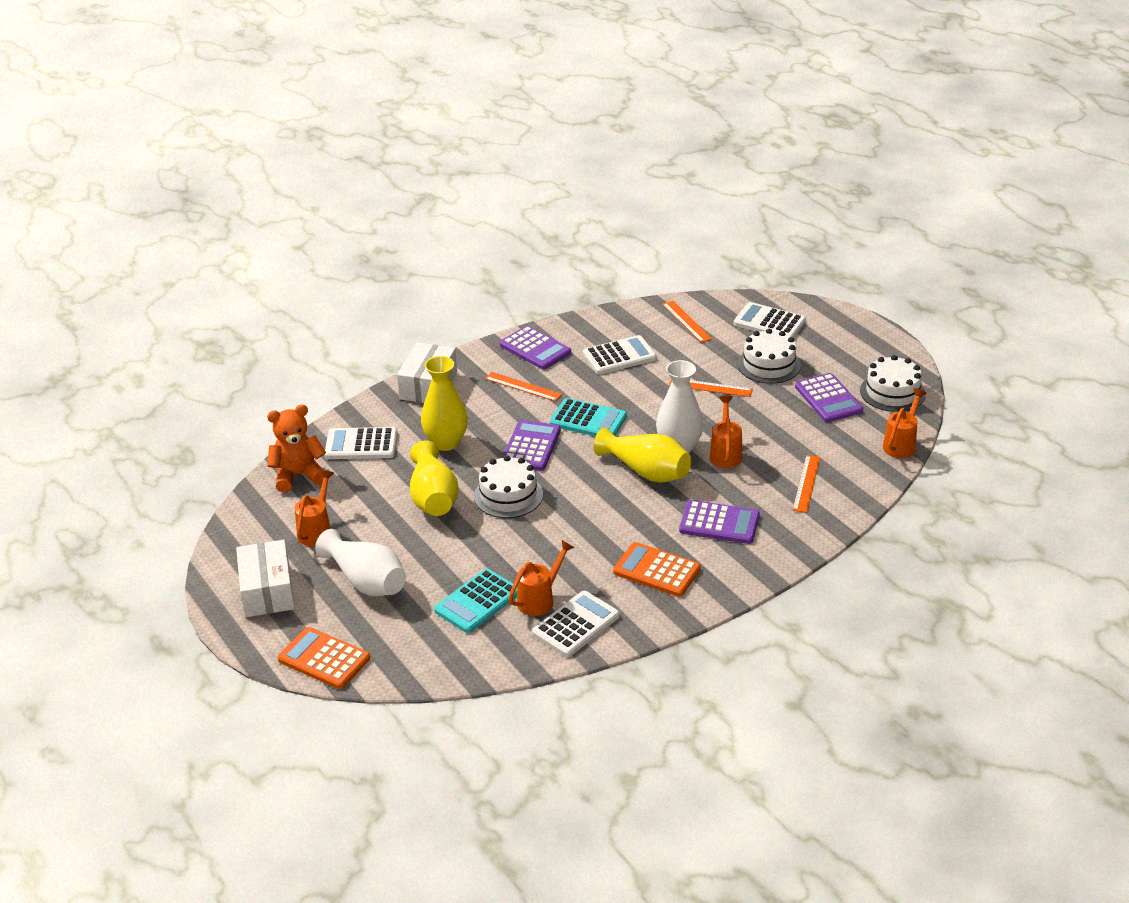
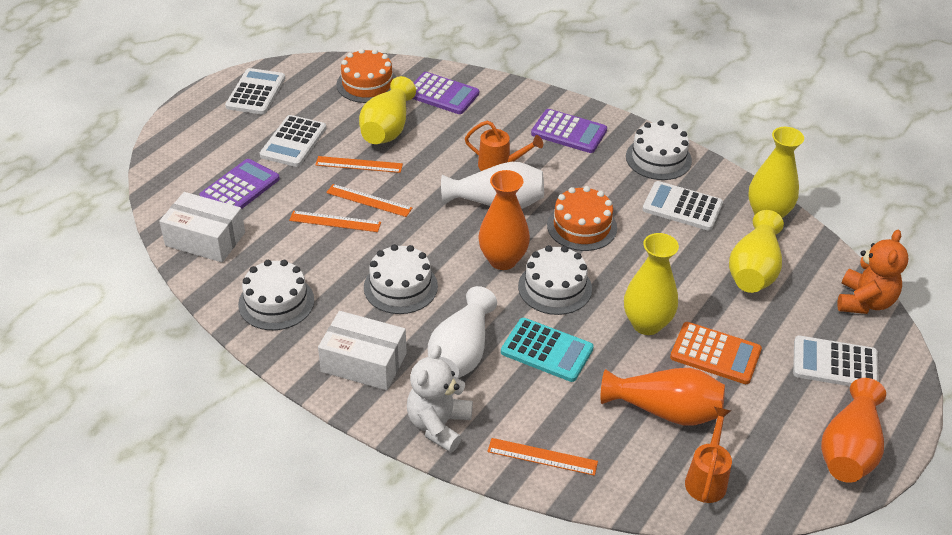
orange cake: 0 -> 2
orange calculator: 2 -> 1
orange vase: 0 -> 3
orange watering can: 4 -> 2
purple calculator: 4 -> 3
turquoise calculator: 2 -> 1
white cake: 3 -> 4
white teddy bear: 0 -> 1
yellow vase: 3 -> 4

